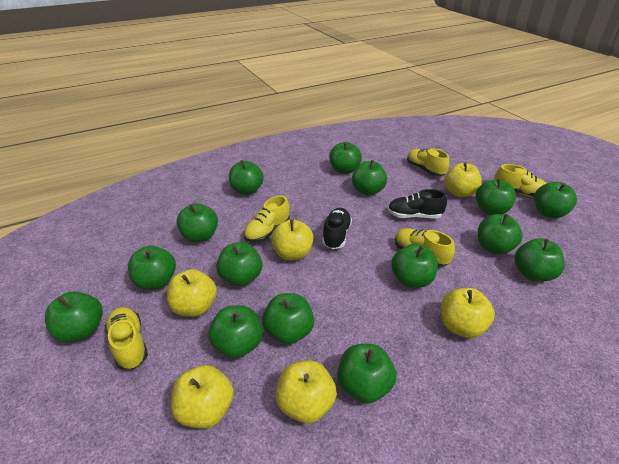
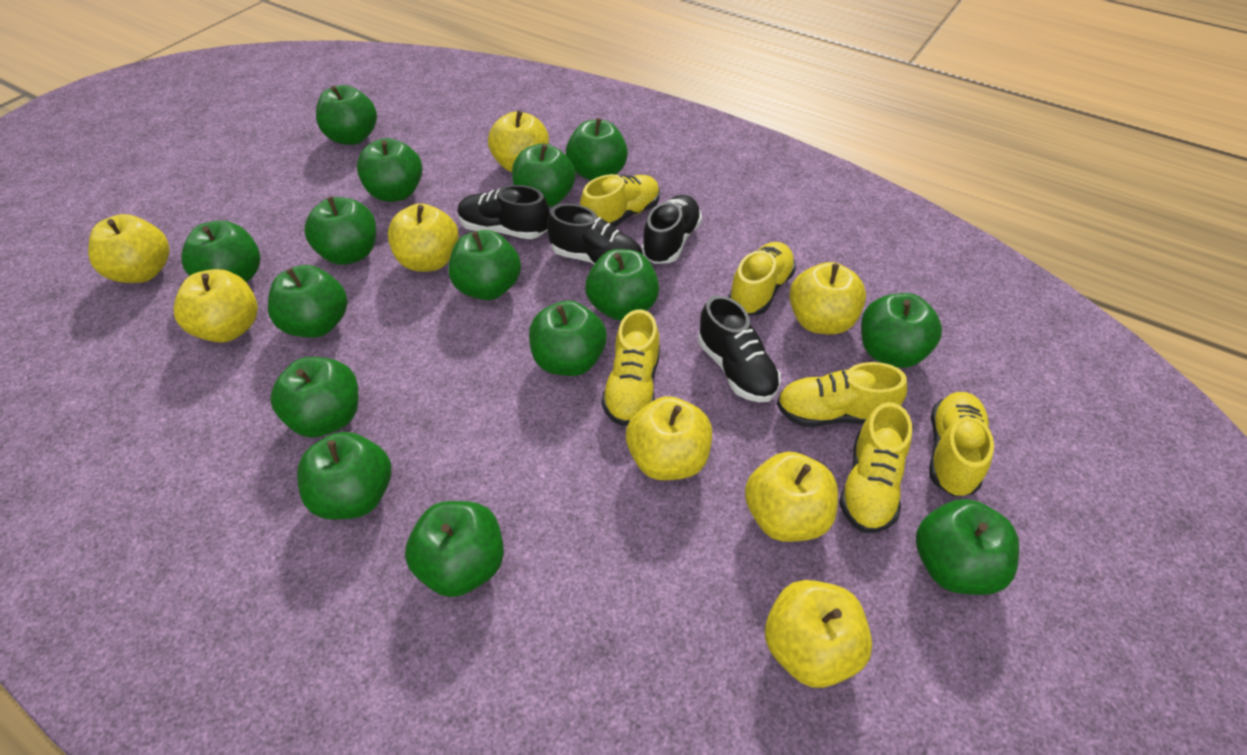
black shoe: 2 -> 4
yellow apple: 6 -> 8
yellow shoe: 5 -> 6

